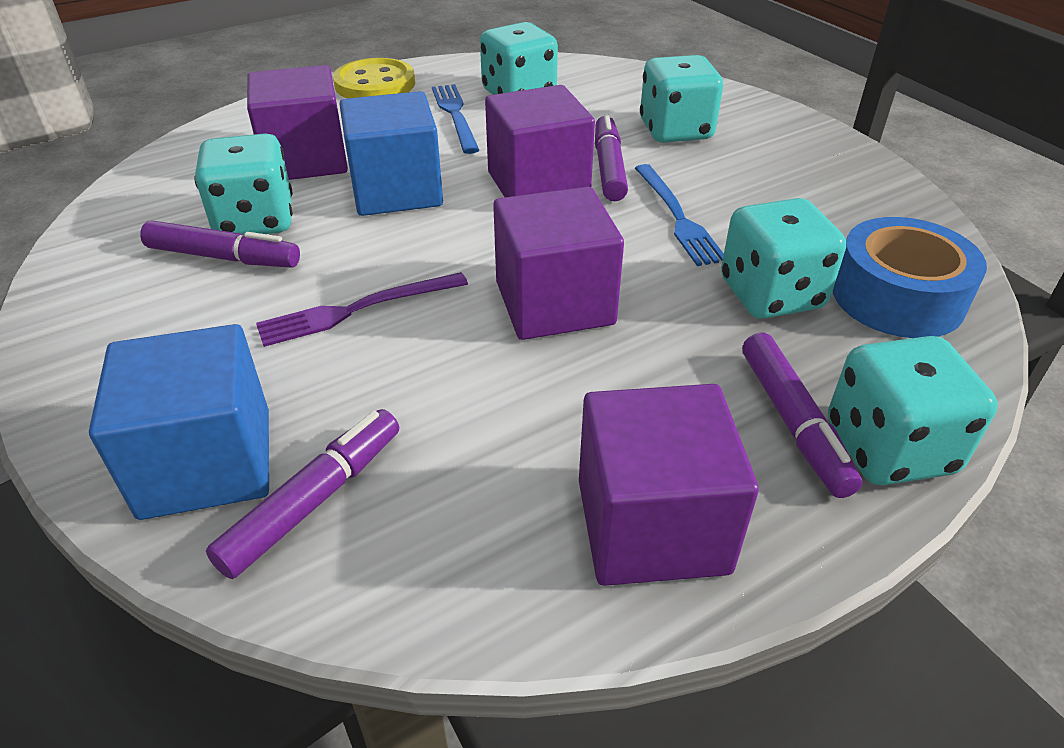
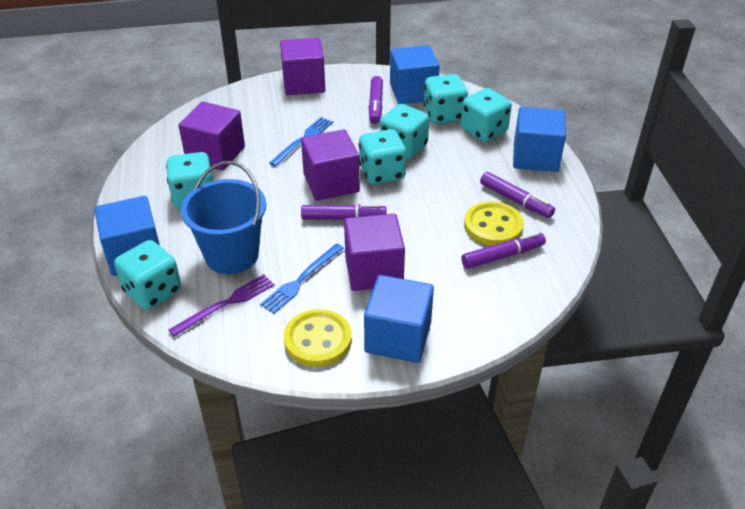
blue bucket: 0 -> 1
blue cube: 2 -> 4
blue tape: 1 -> 0
turquoise dice: 5 -> 6
yellow button: 1 -> 2

